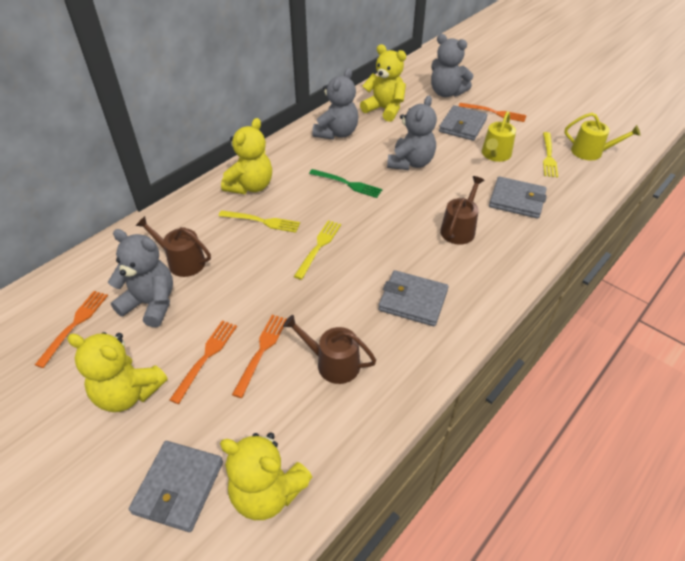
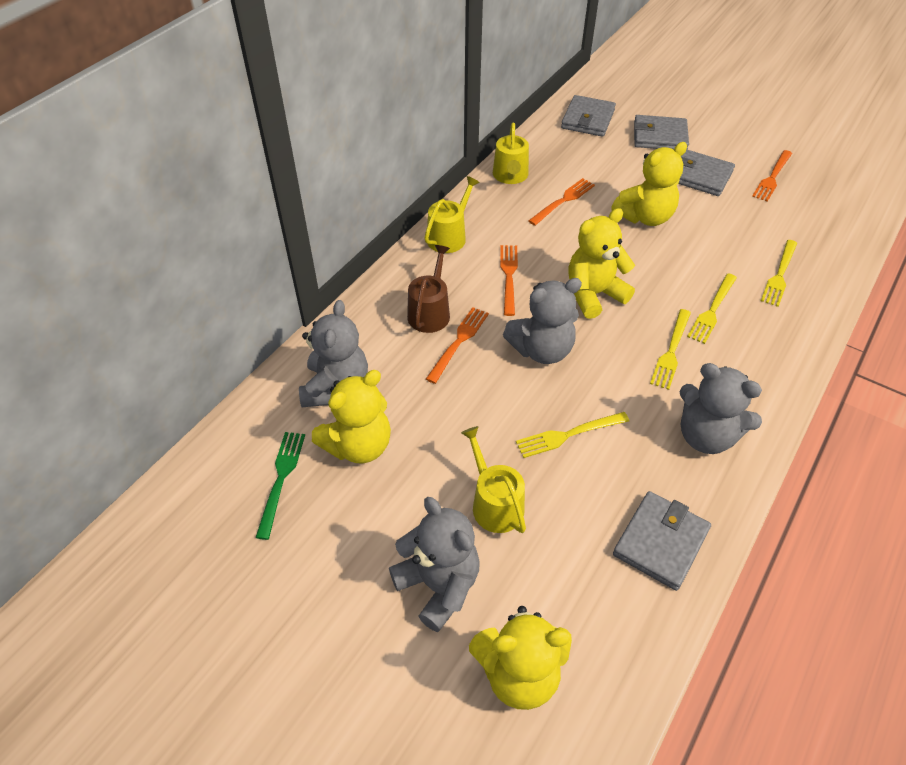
brown watering can: 3 -> 1
yellow fork: 3 -> 4
yellow watering can: 2 -> 3

